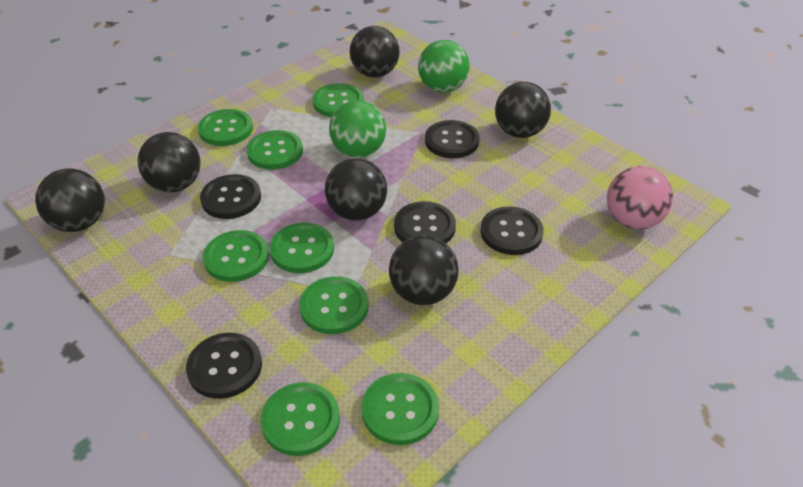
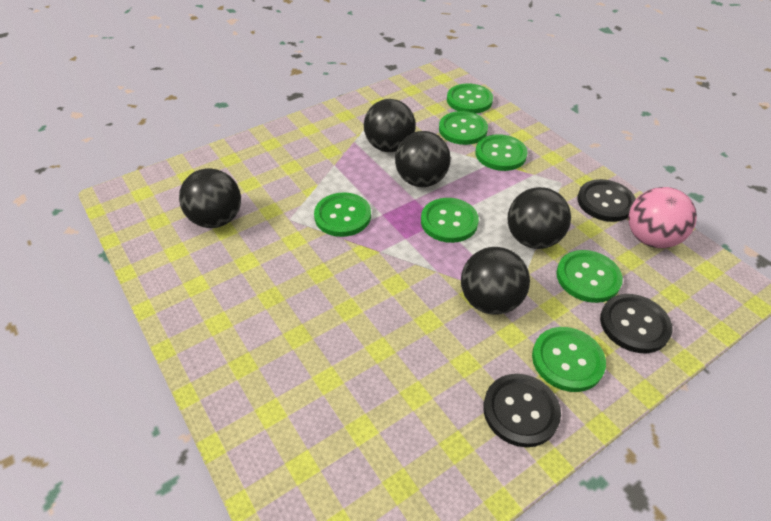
black ball: 6 -> 5
black button: 5 -> 3
green ball: 2 -> 0
green button: 8 -> 7

